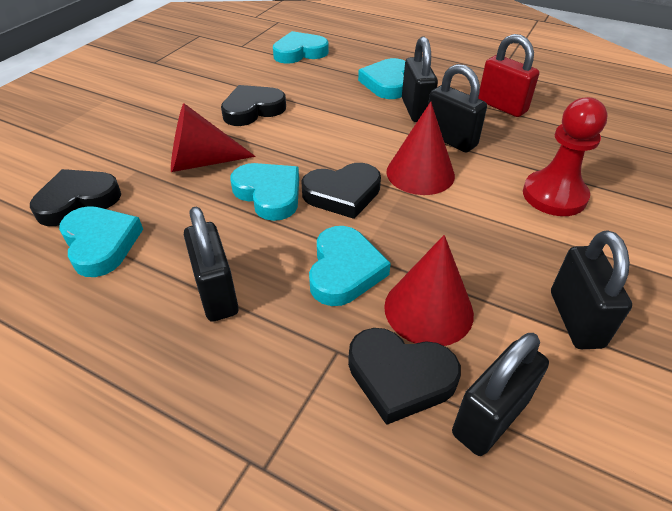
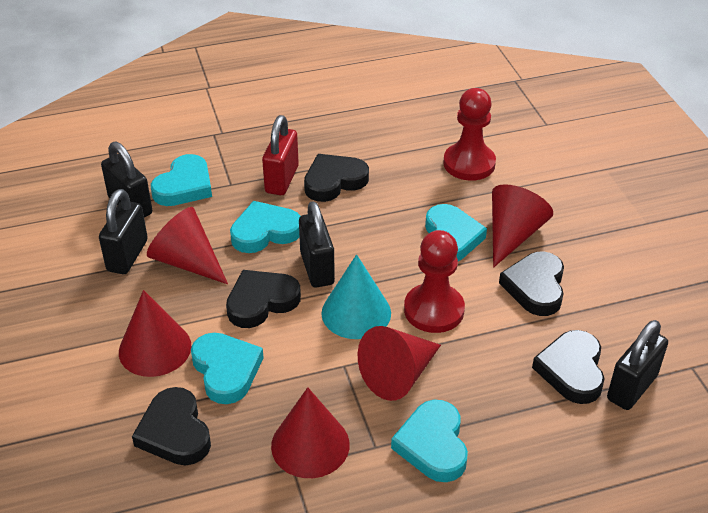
black heart: 4 -> 5
black padlock: 5 -> 4
red cone: 3 -> 5
red pawn: 1 -> 2
turquoise cone: 0 -> 1

